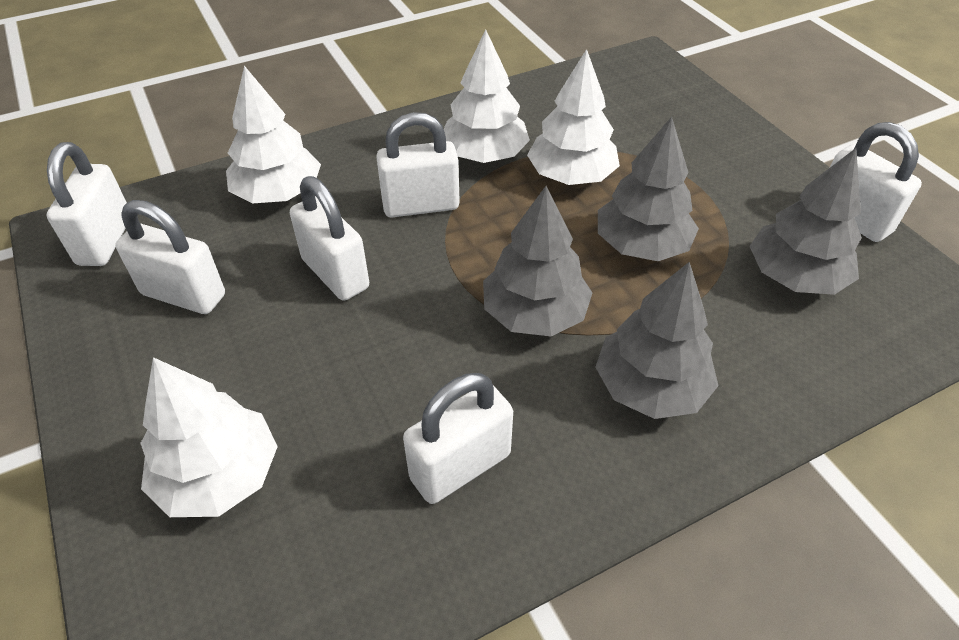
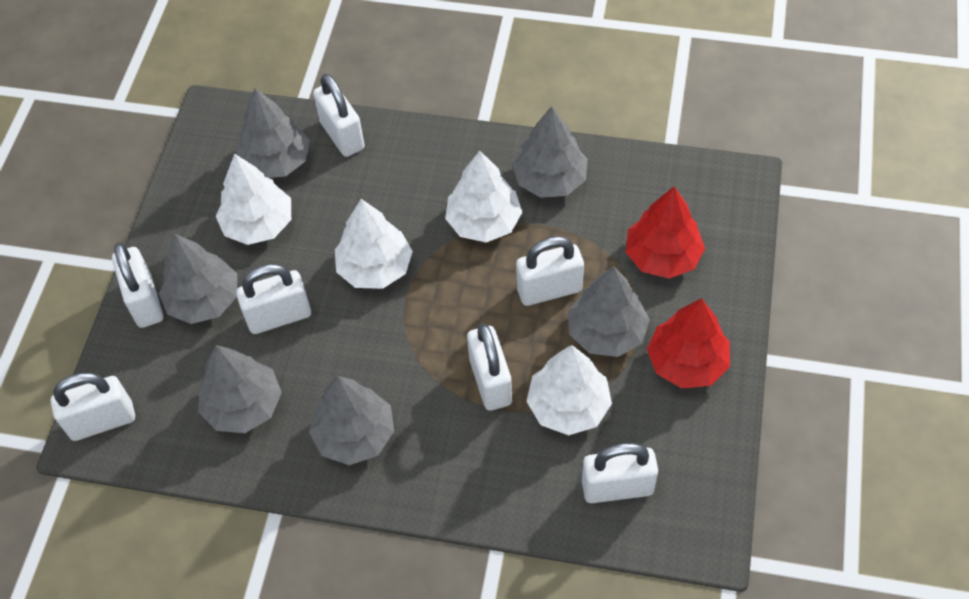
grey tree: 4 -> 6
red tree: 0 -> 2
white padlock: 6 -> 7

